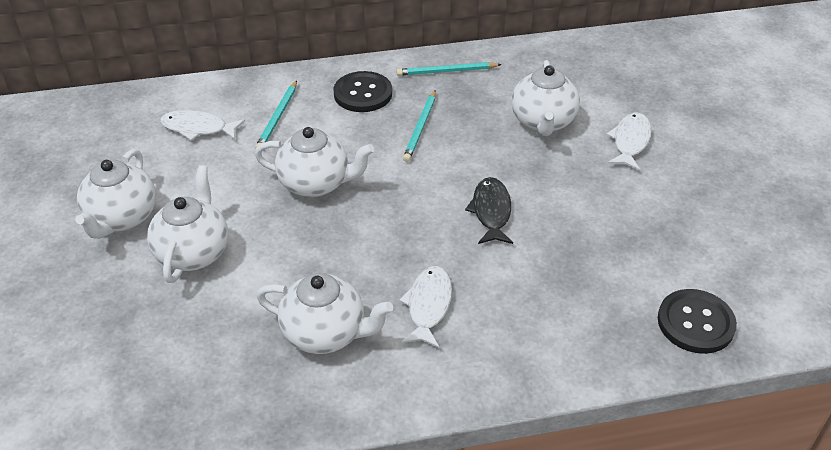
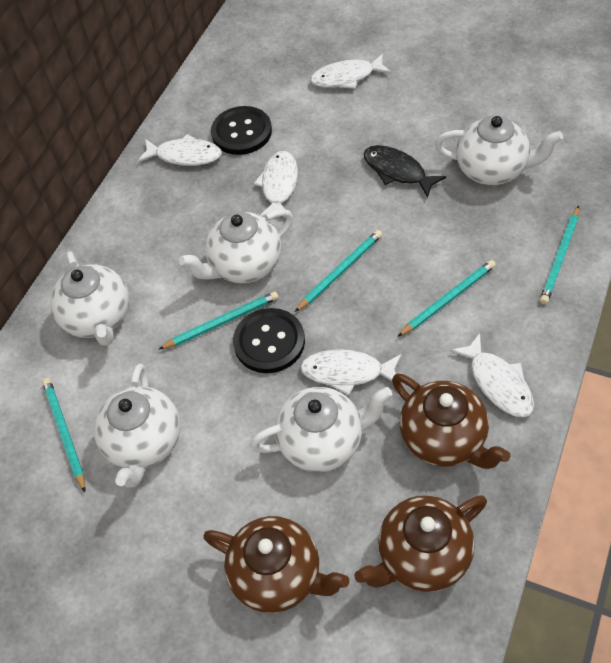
brown teapot: 0 -> 3
turquoise pencil: 3 -> 5
white fish: 3 -> 5

